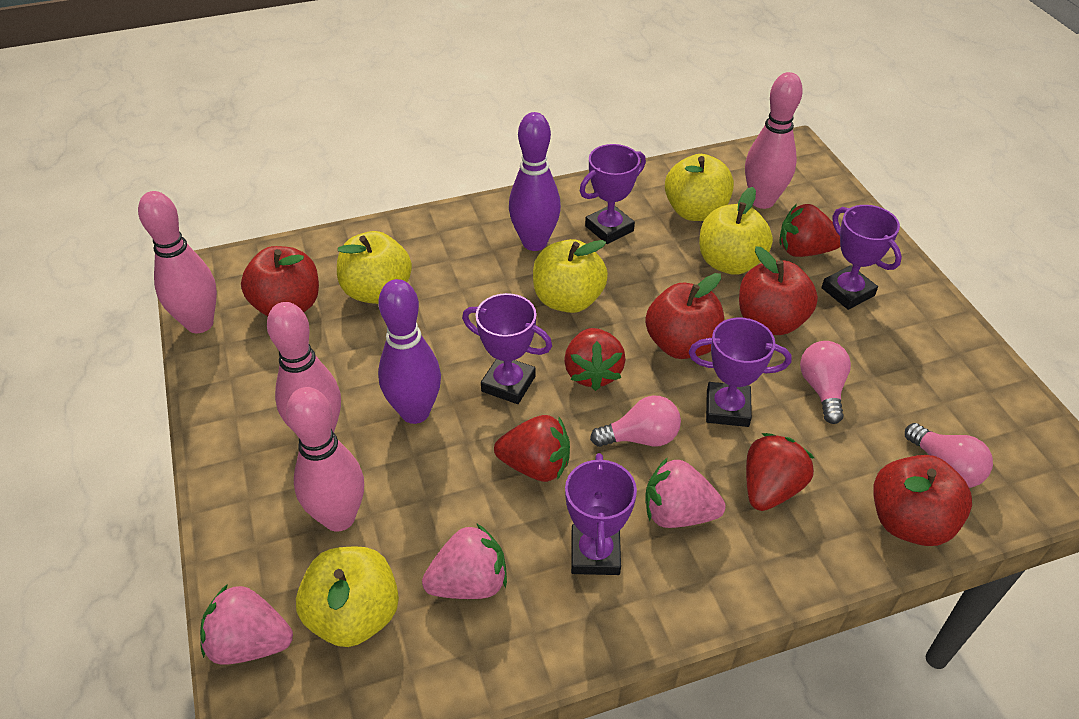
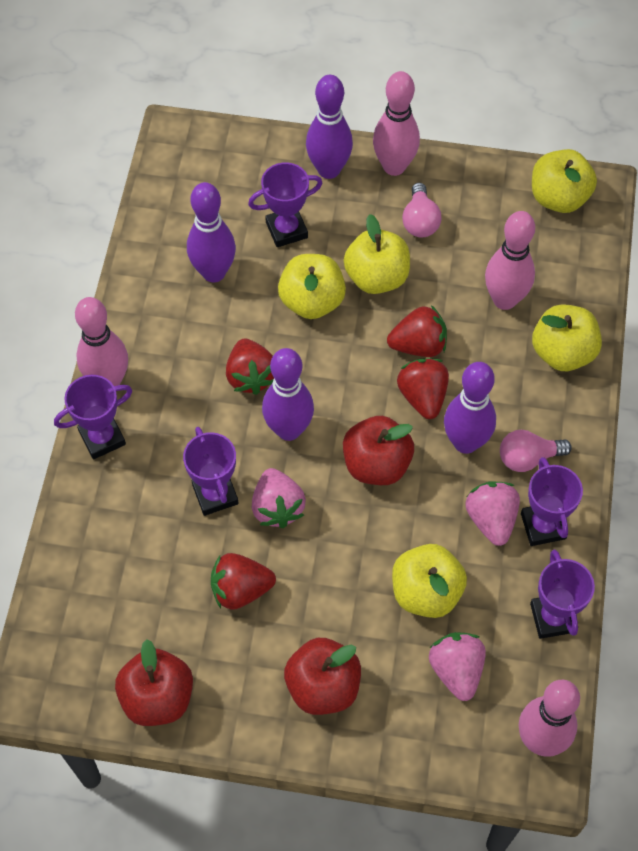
pink light bulb: 3 -> 2
purple bowling pin: 2 -> 4
red apple: 4 -> 3

